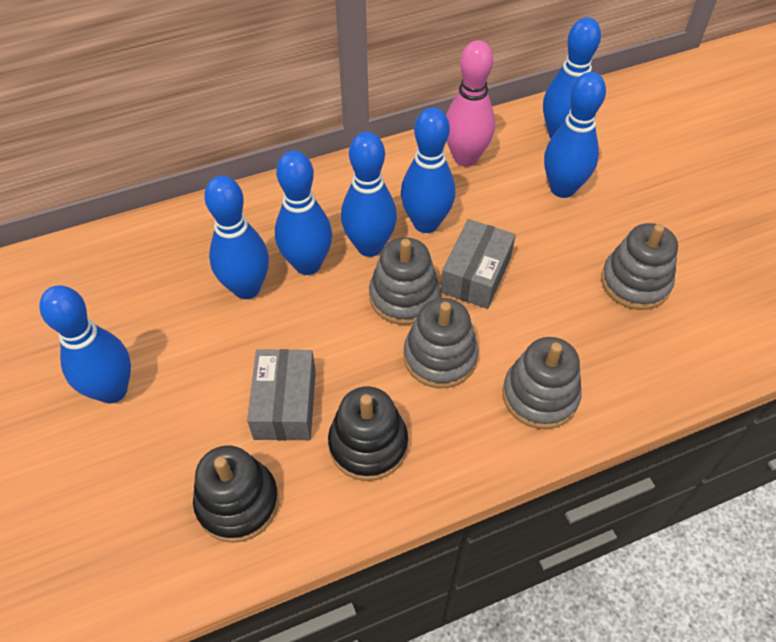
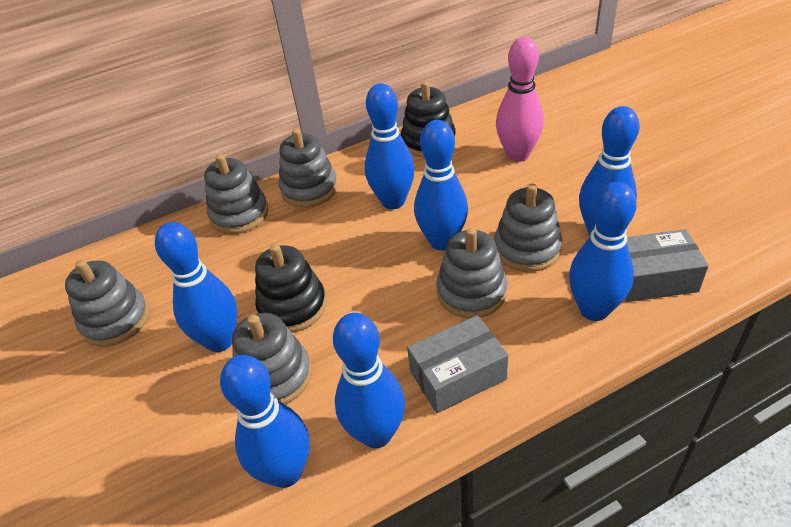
grey stacking toy: 4 -> 6

